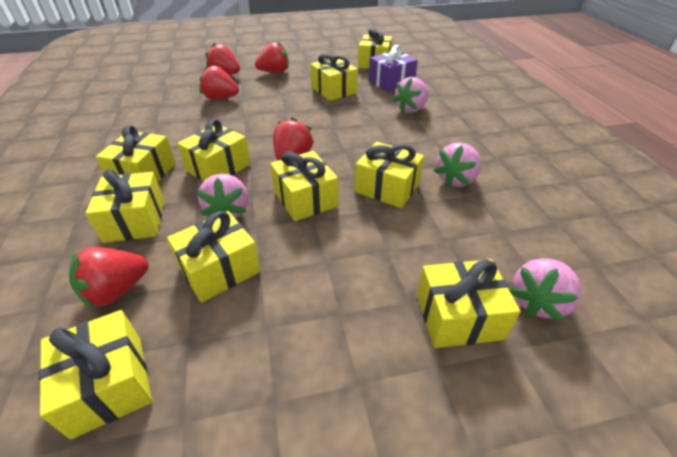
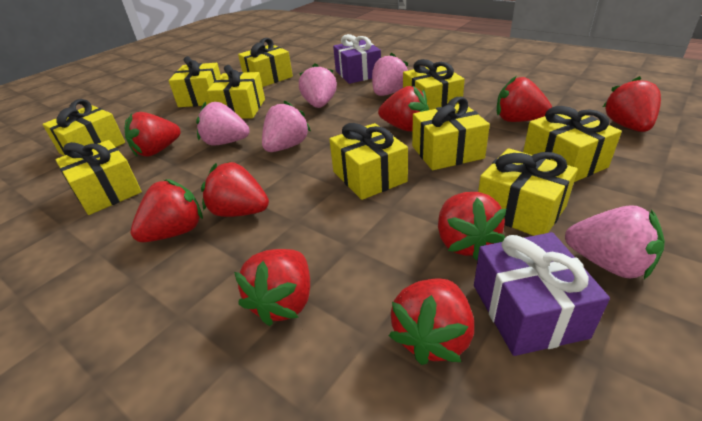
pink strawberry: 4 -> 5
purple gift: 1 -> 2
red strawberry: 5 -> 9

